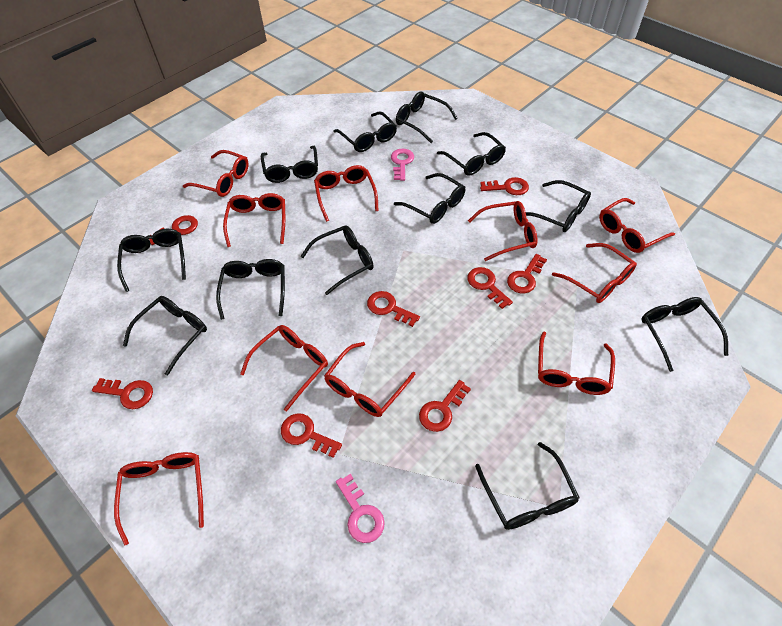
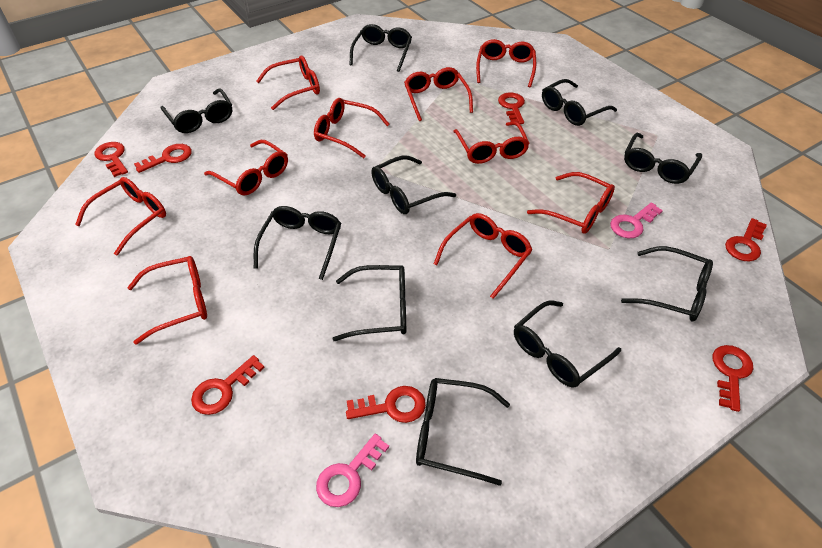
black glasses: 12 -> 10
red key: 8 -> 7

